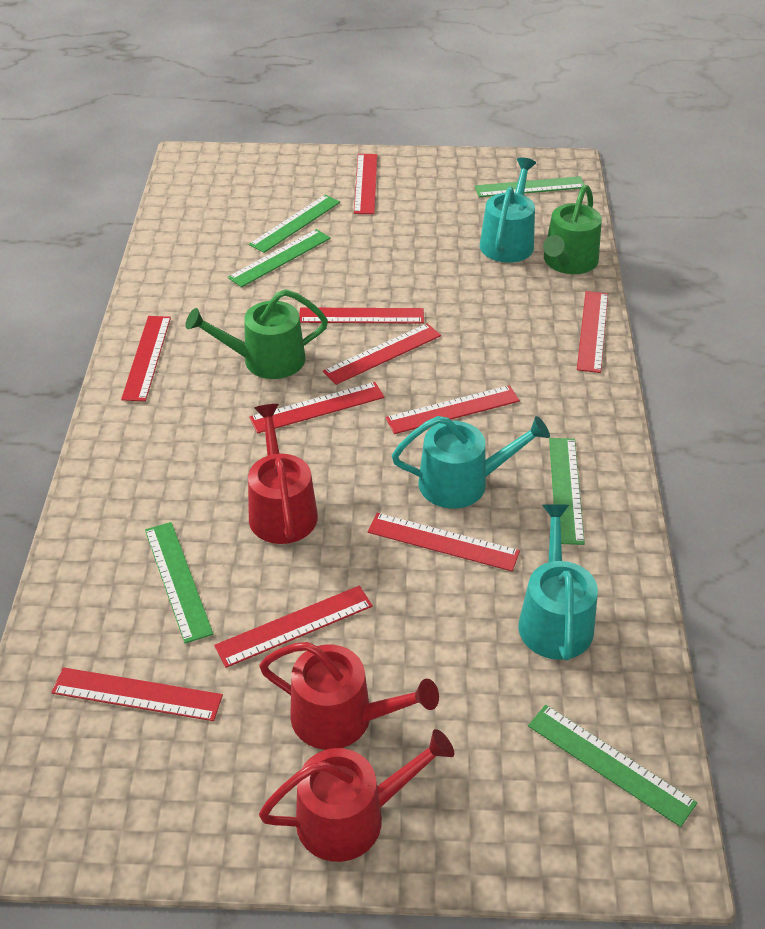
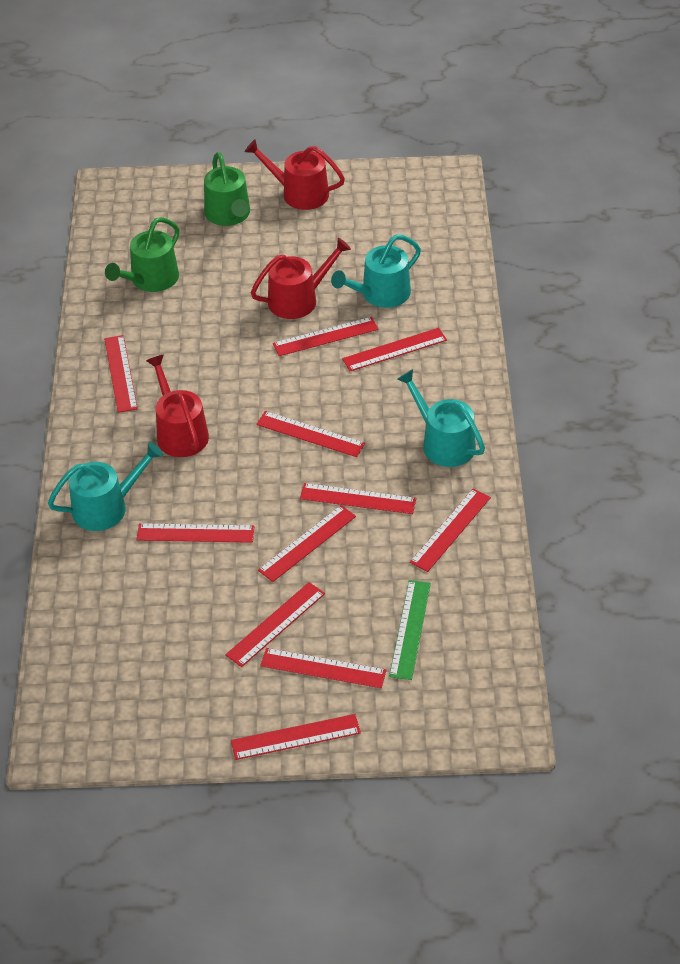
green ruler: 6 -> 1
red ruler: 10 -> 11

